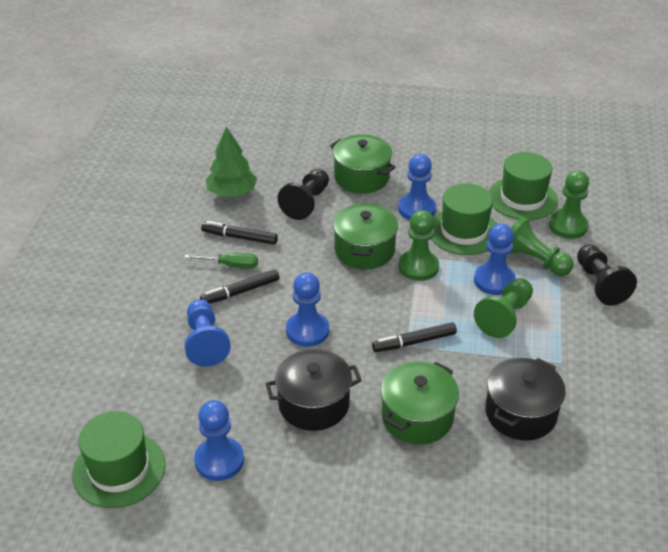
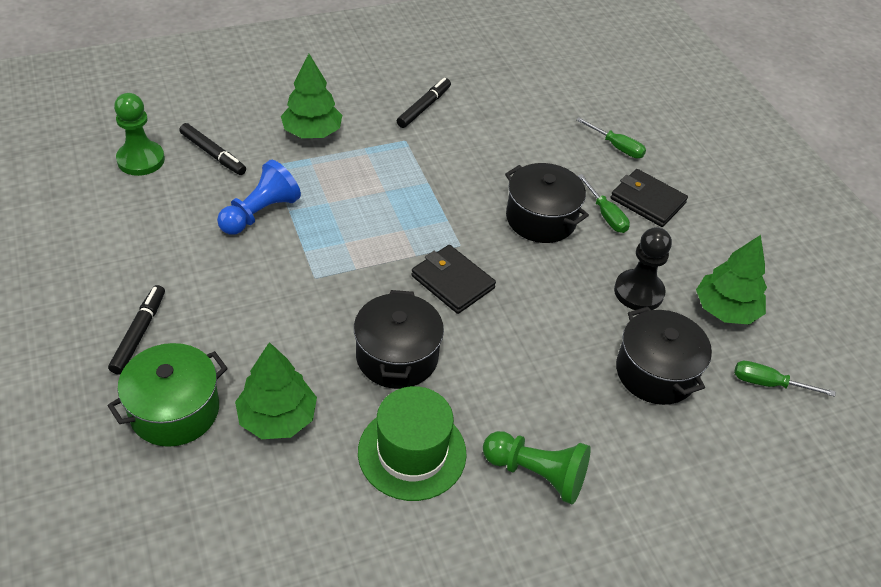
black pawn: 2 -> 1
black pot: 2 -> 3
black wallet: 0 -> 2
blue pawn: 5 -> 1
green hat: 3 -> 1
green pawn: 4 -> 2
green pot: 3 -> 1
green screwdriver: 1 -> 3
green tree: 1 -> 3

